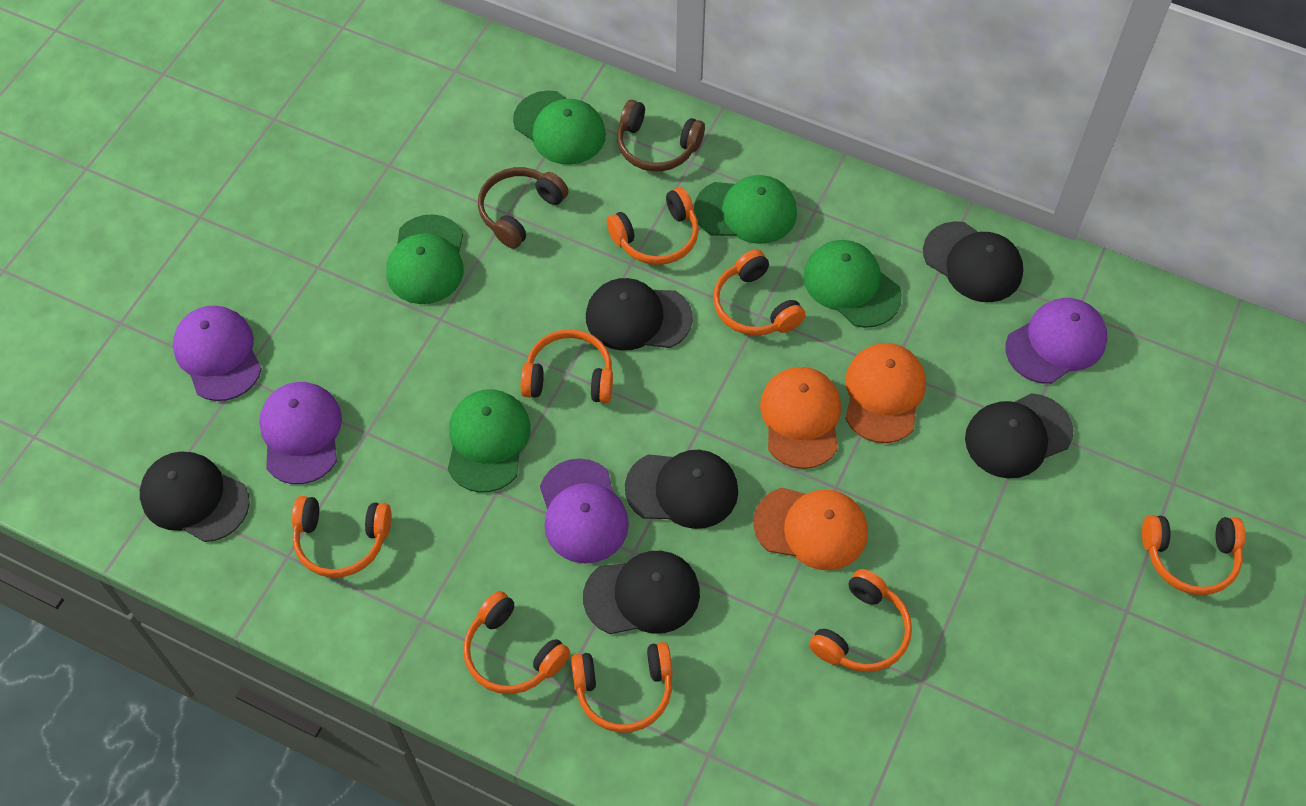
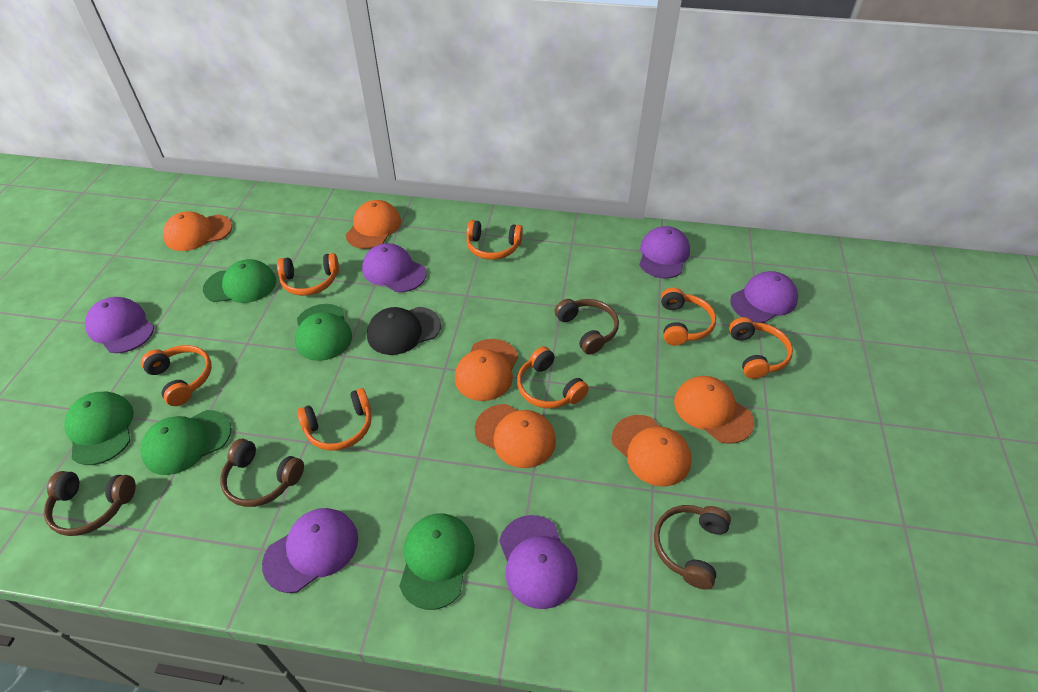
black cap: 6 -> 1
brown headphones: 2 -> 4
orange cap: 3 -> 6
orange headphones: 8 -> 7
purple cap: 4 -> 6

